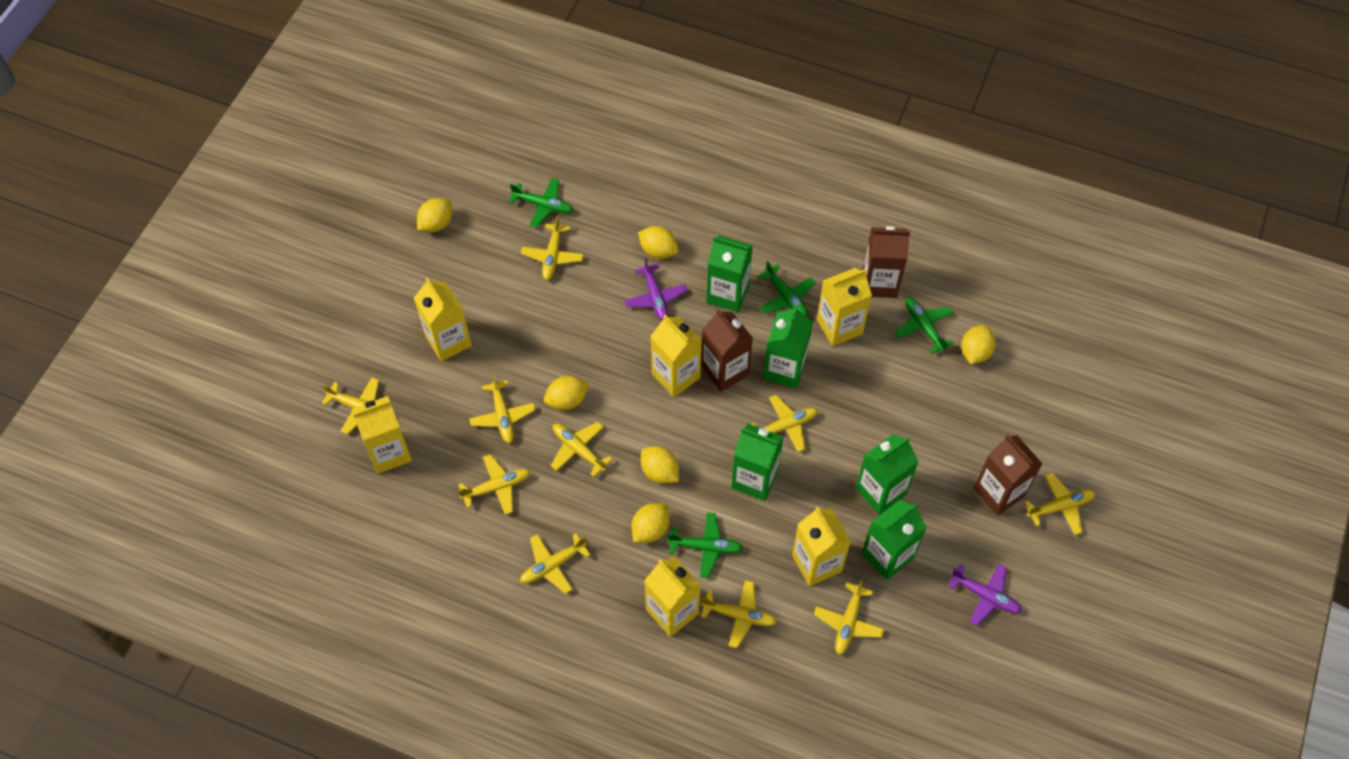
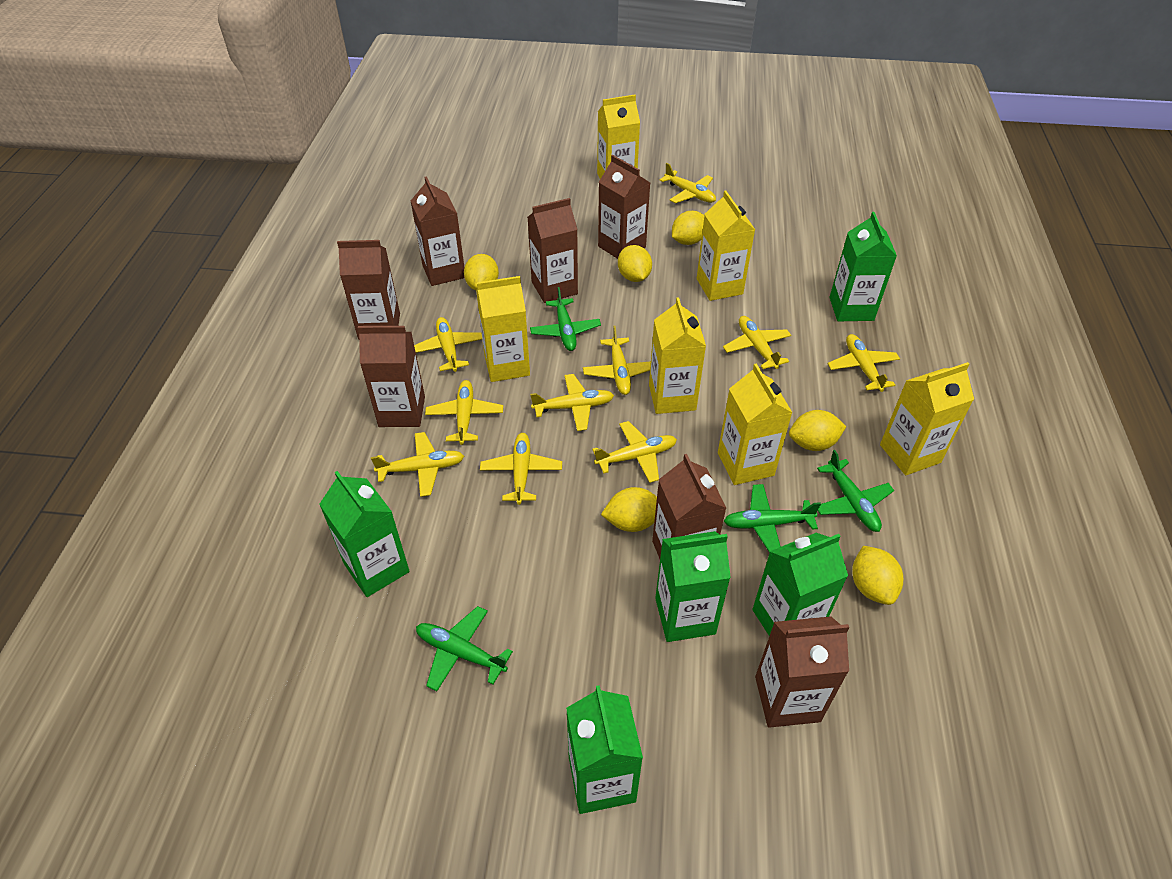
brown carton: 3 -> 7
purple plane: 2 -> 0

